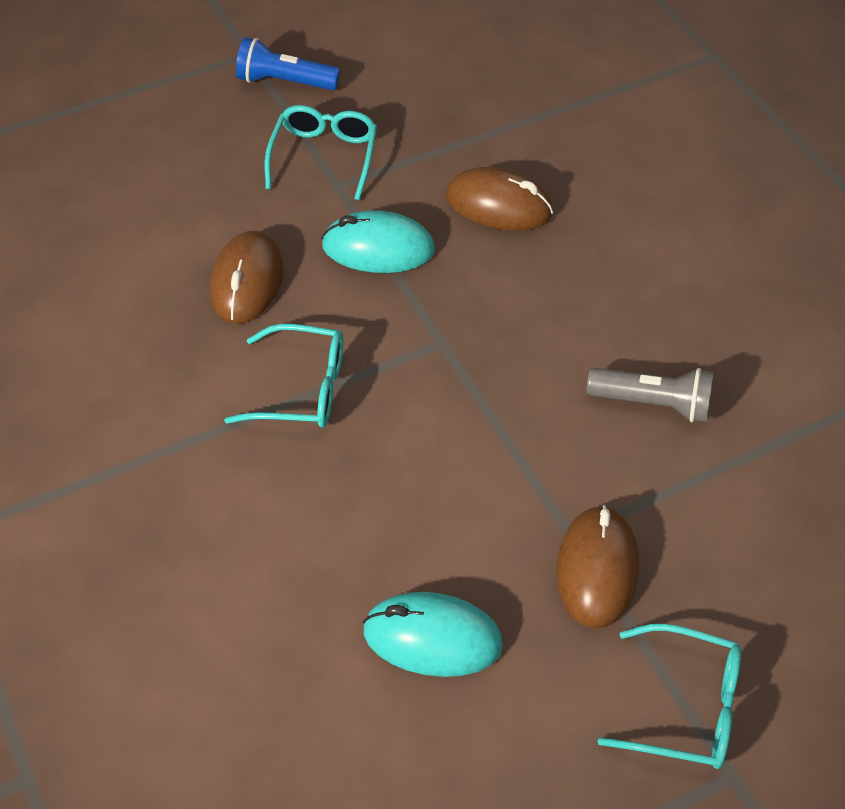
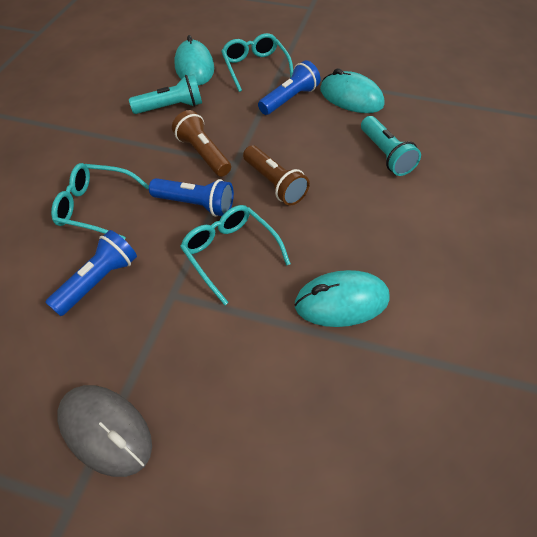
blue flashlight: 1 -> 3
brown flashlight: 0 -> 2
brown mouse: 3 -> 0
grey flashlight: 1 -> 0
grey mouse: 0 -> 1
turquoise flashlight: 0 -> 2
turquoise mouse: 2 -> 3

